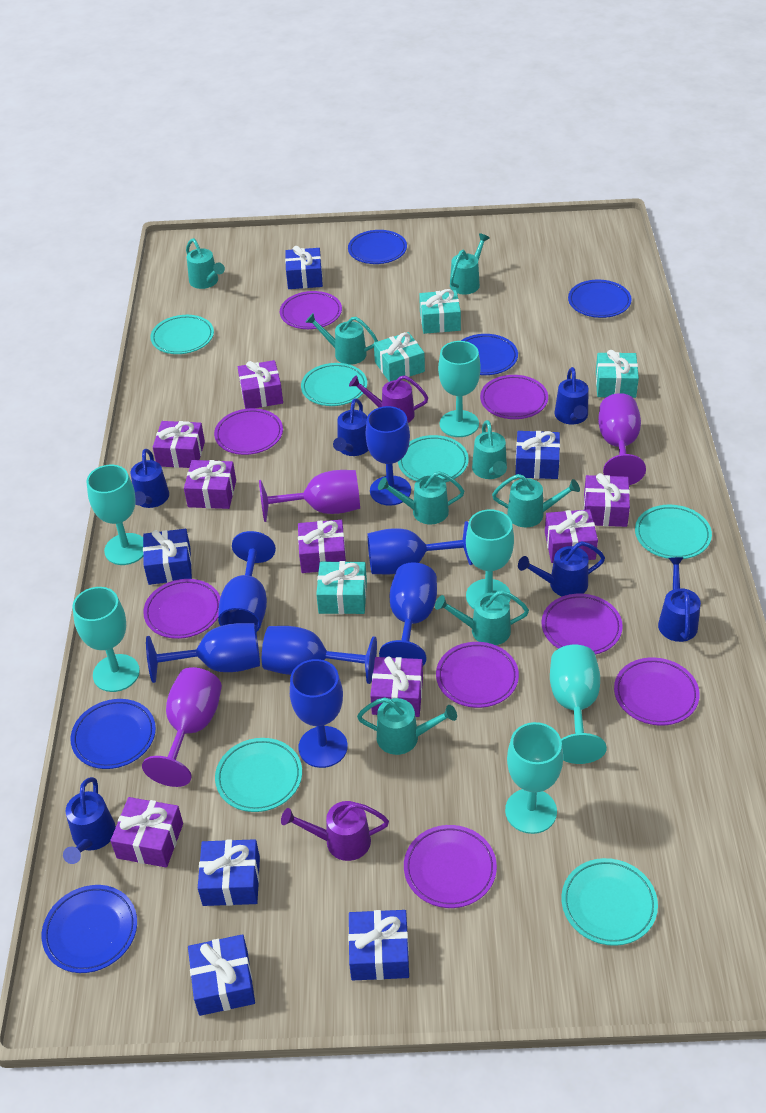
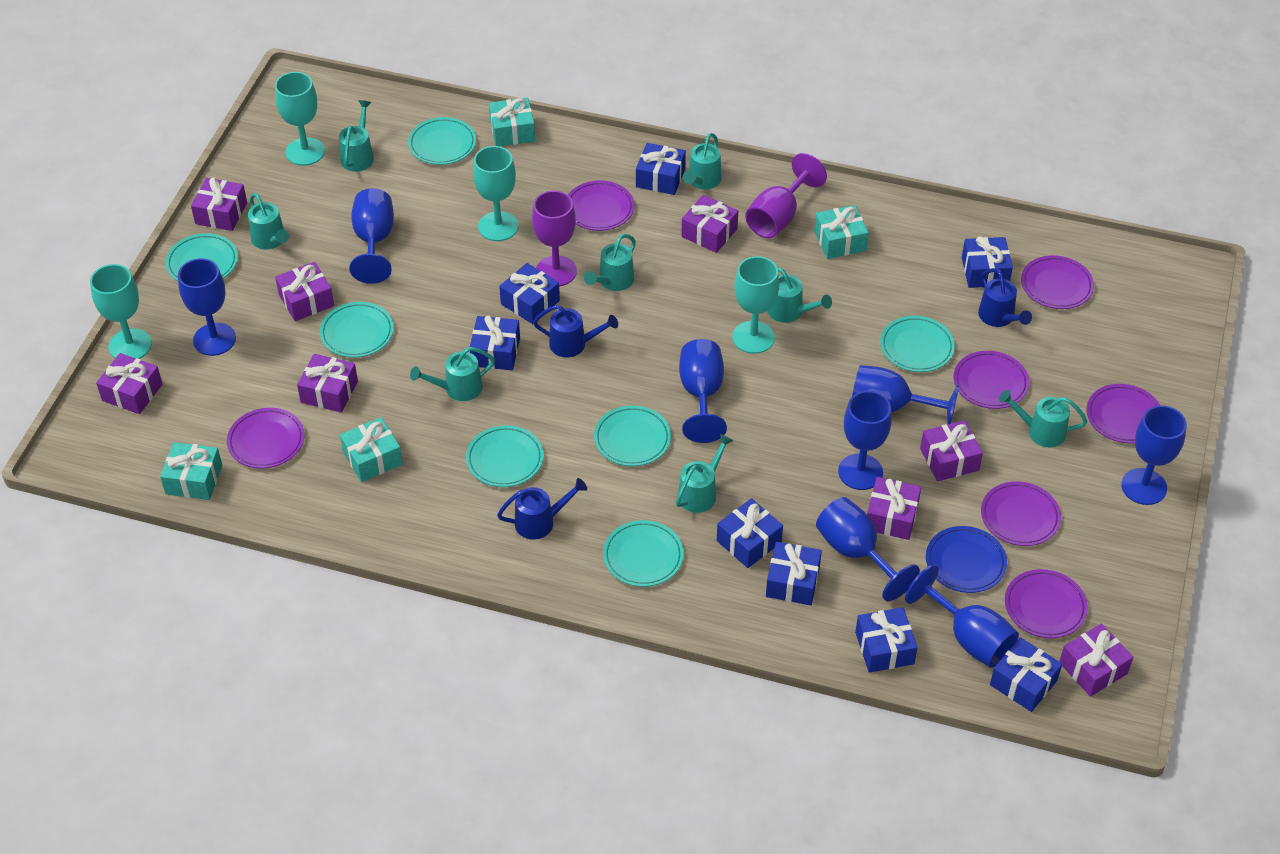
blue gift: 6 -> 8
blue goblet: 7 -> 8
blue plate: 5 -> 1
blue watering can: 6 -> 3
purple goblet: 3 -> 2
purple plate: 8 -> 7
purple watering can: 2 -> 0
turquoise goblet: 6 -> 4
turquoise plate: 6 -> 7

